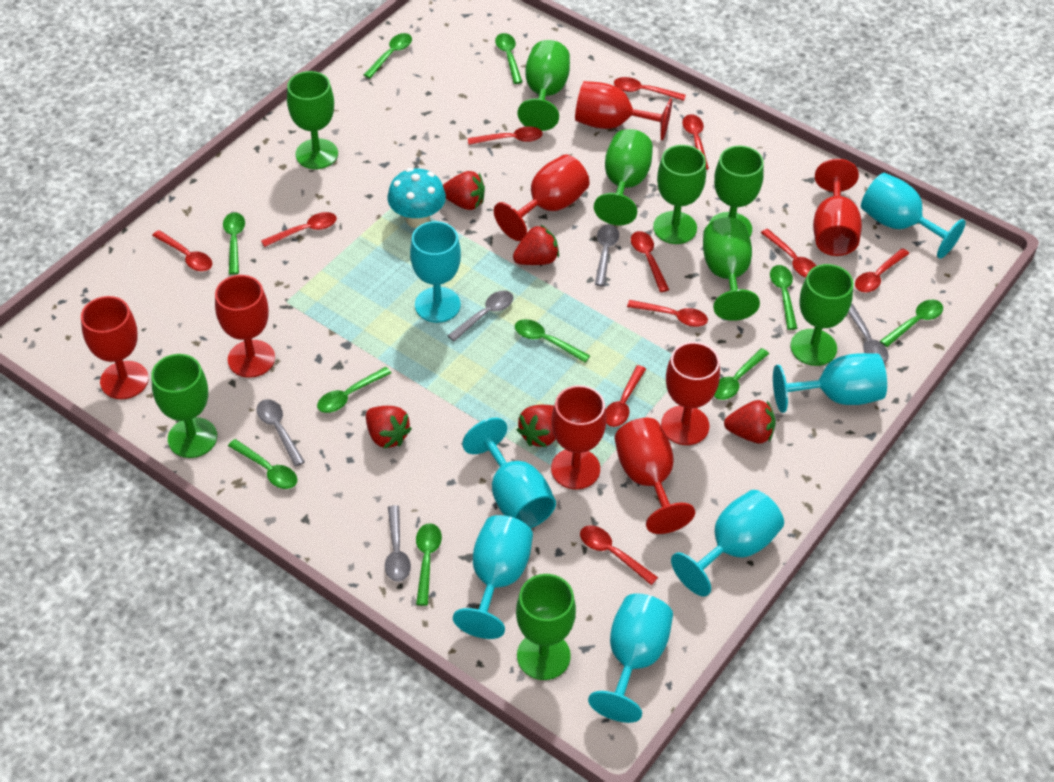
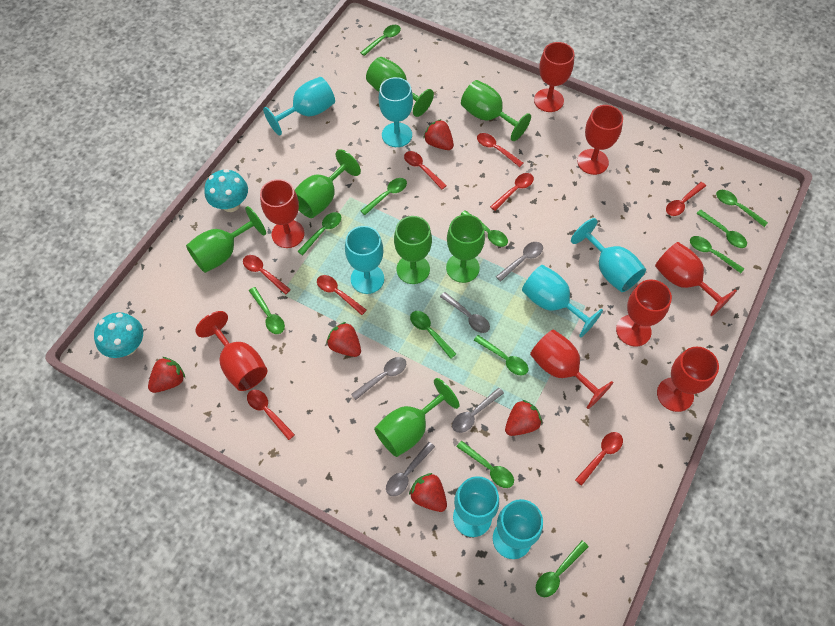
green goblet: 9 -> 7
green spoon: 10 -> 12
red spoon: 11 -> 8
turquoise mushroom: 1 -> 2

